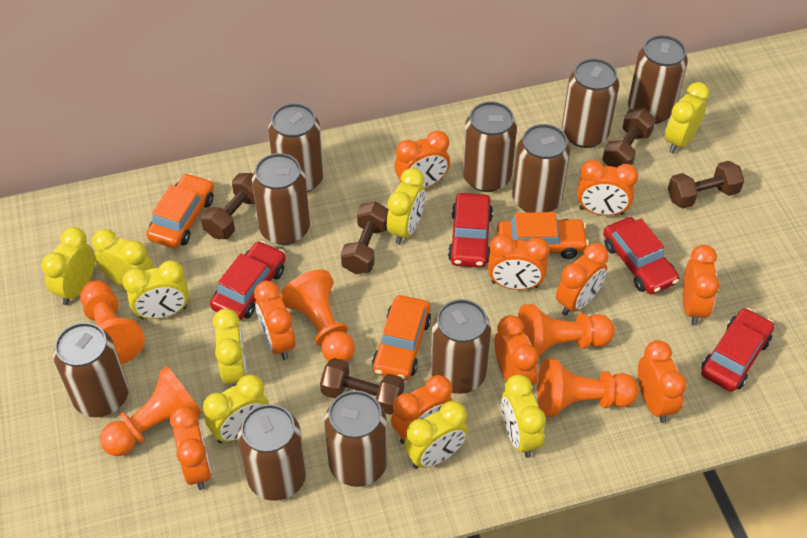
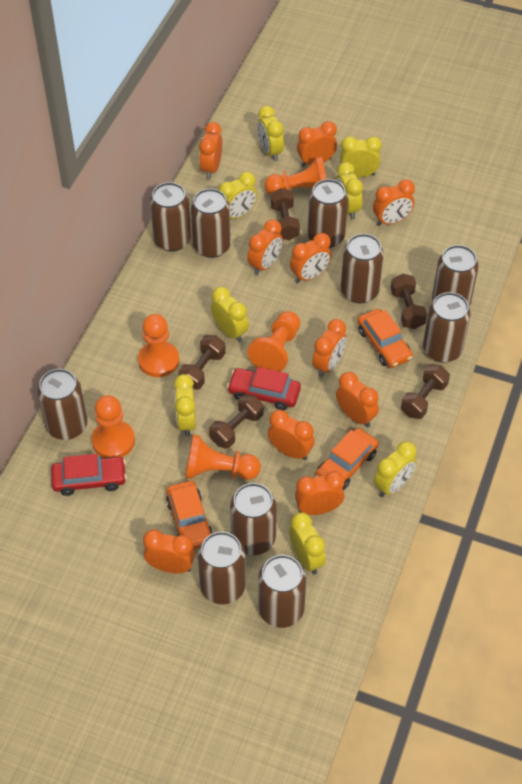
red car: 4 -> 2
yellow clock: 9 -> 8

